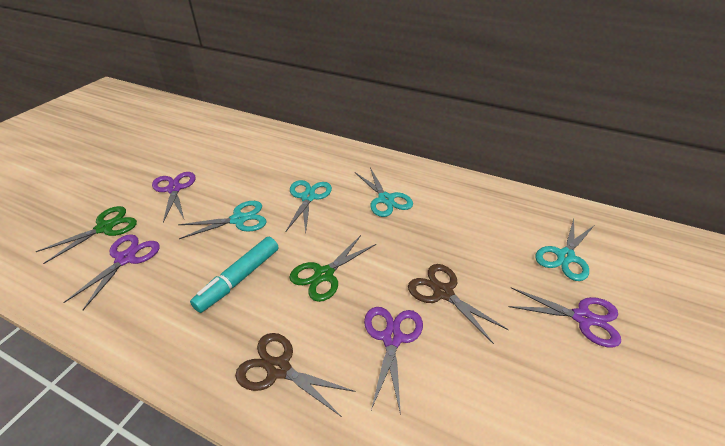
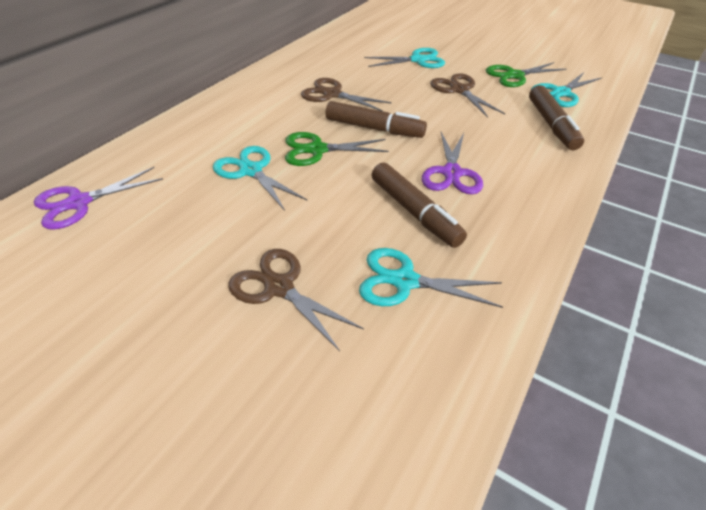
brown marker: 0 -> 3
brown scissors: 2 -> 3
purple scissors: 4 -> 2
turquoise marker: 1 -> 0

